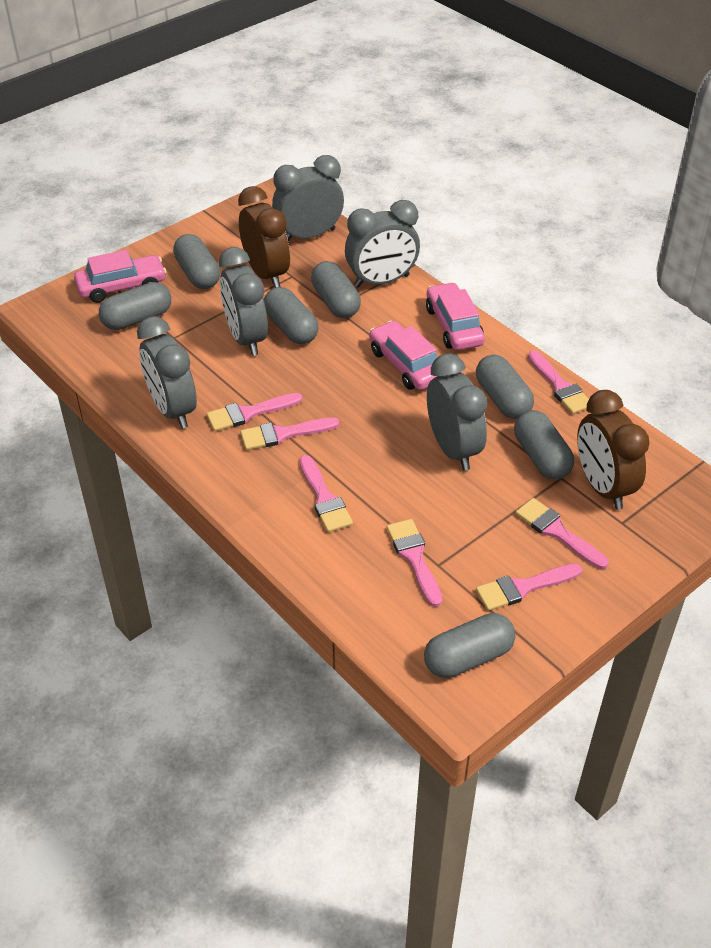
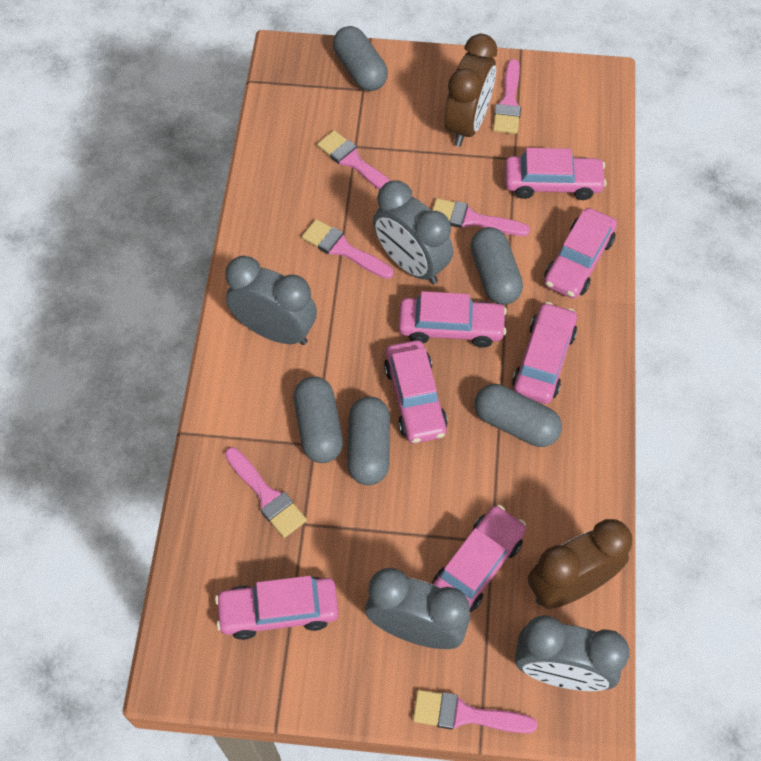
grey capsule: 7 -> 5
grey clock: 5 -> 4
pink brush: 7 -> 6
pink car: 3 -> 7

